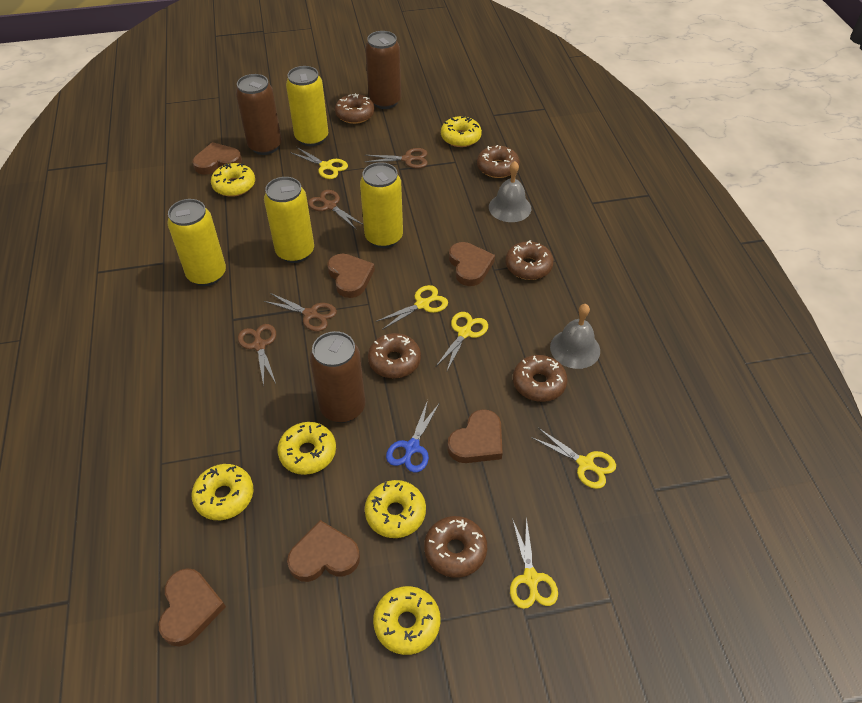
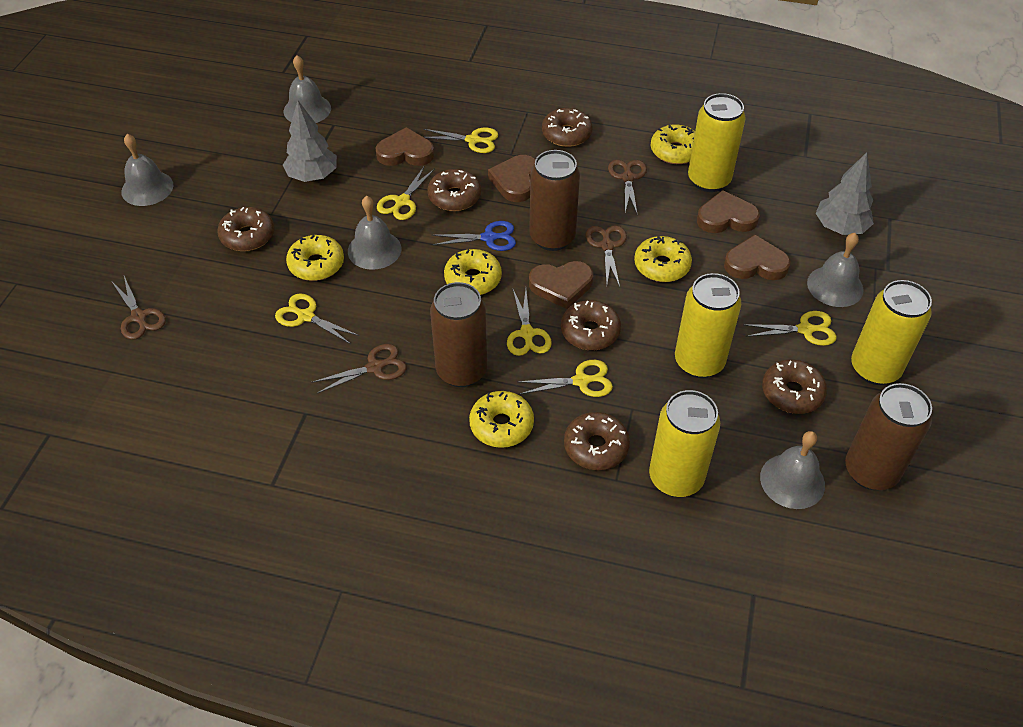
brown heart: 6 -> 5
grey bell: 2 -> 5
grey tree: 0 -> 2
yellow donut: 6 -> 5
yellow scissors: 5 -> 6

